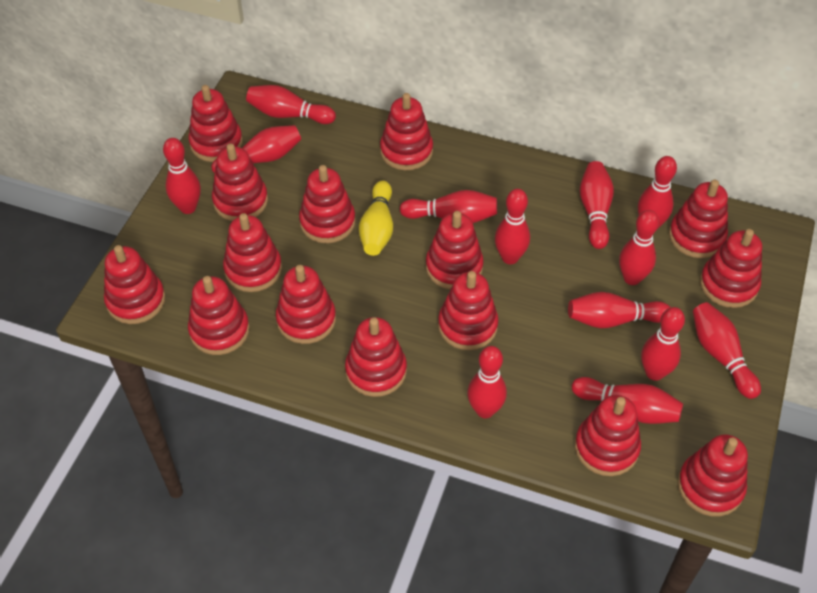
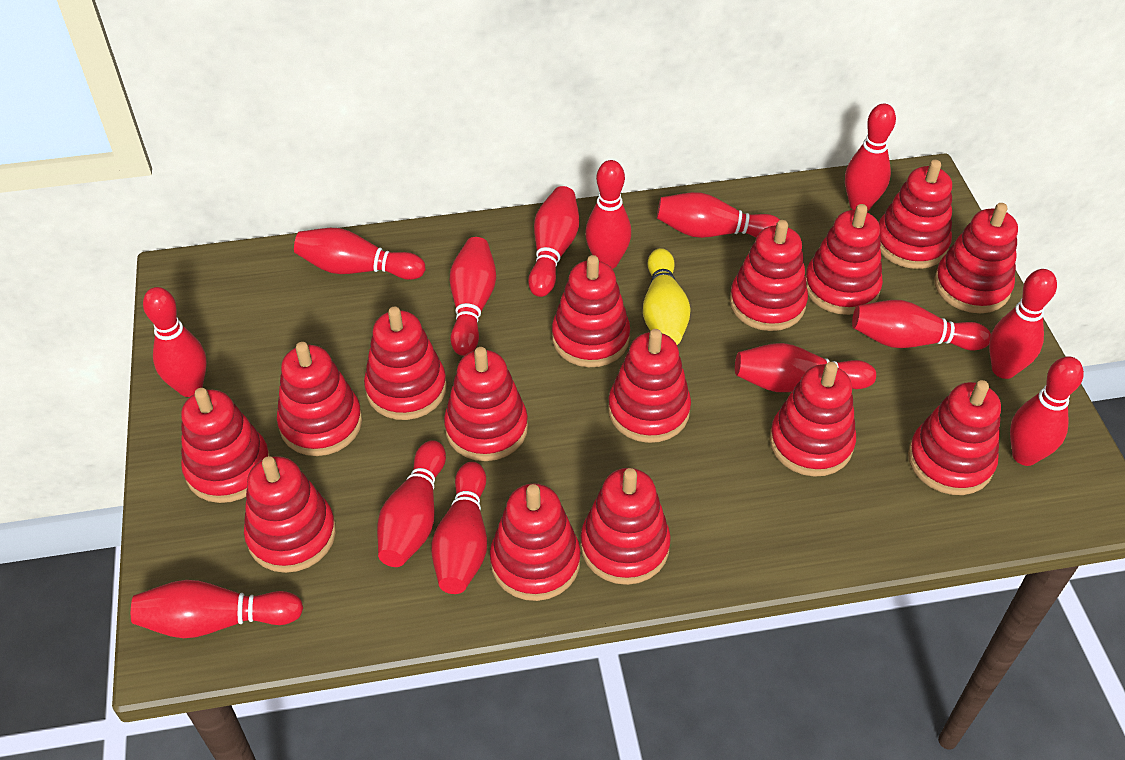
red bowling pin: 13 -> 14

